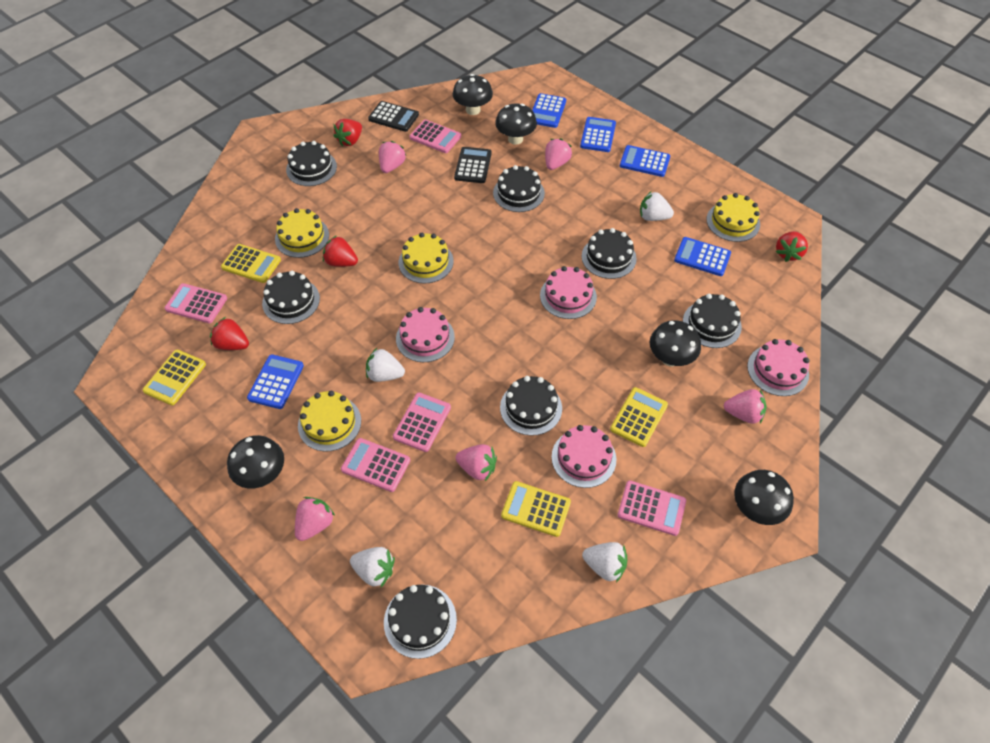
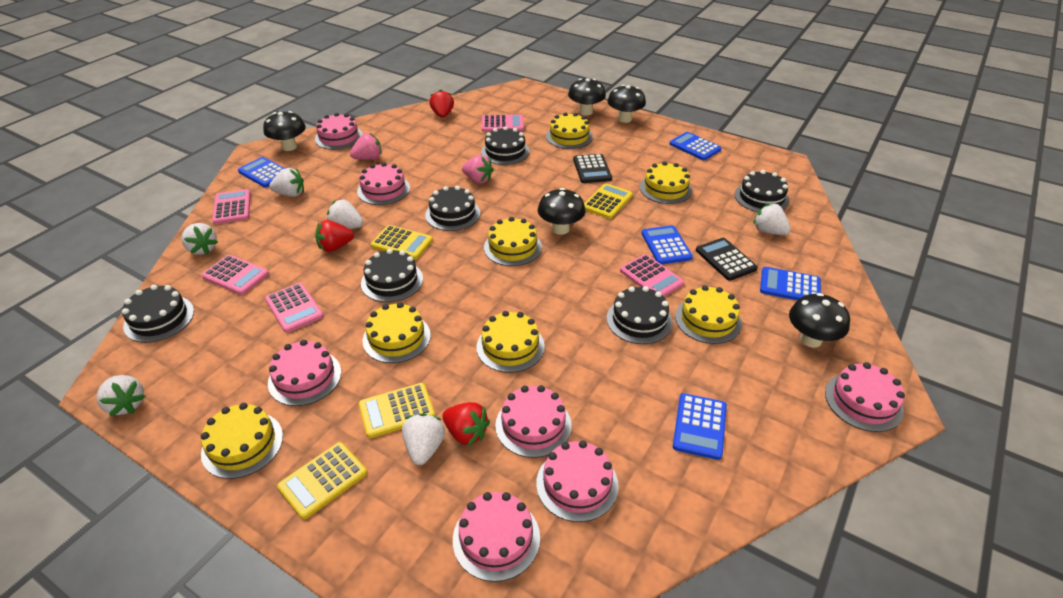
black cake: 7 -> 6
pink cake: 4 -> 7
pink strawberry: 5 -> 2
red strawberry: 4 -> 3
white strawberry: 4 -> 6
yellow cake: 4 -> 7

